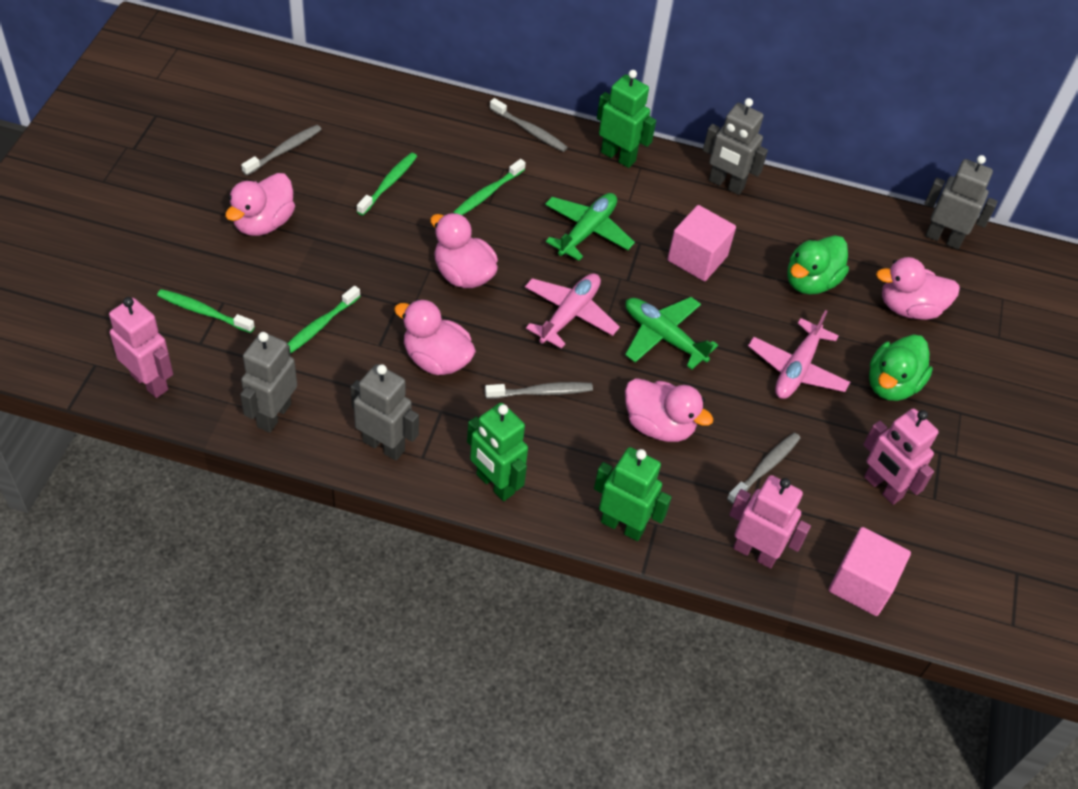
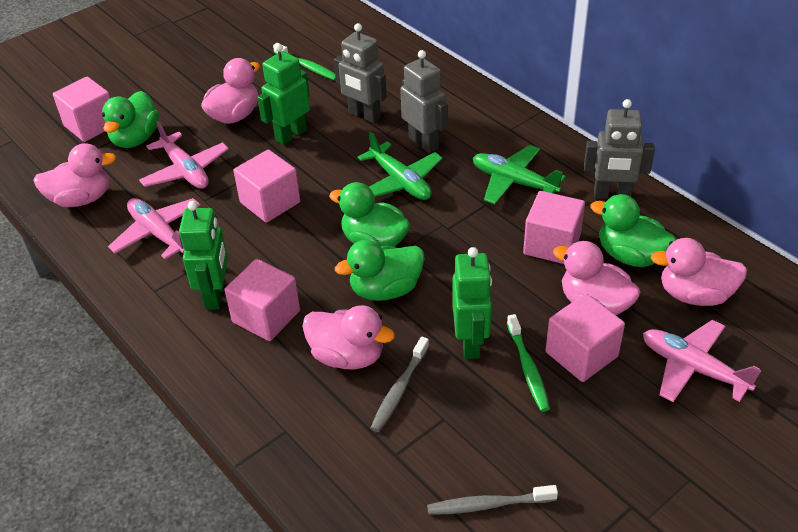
green duck: 2 -> 4
green toothbrush: 4 -> 2
grey robot: 4 -> 3
grey toothbrush: 4 -> 2
pink cube: 2 -> 5
pink plane: 2 -> 3
pink robot: 3 -> 0

